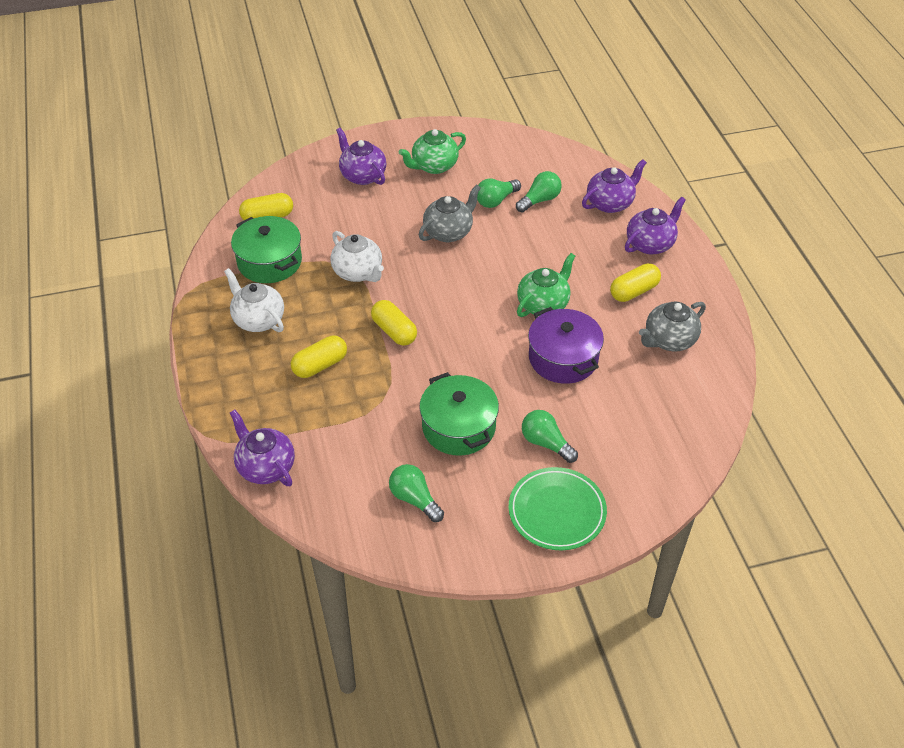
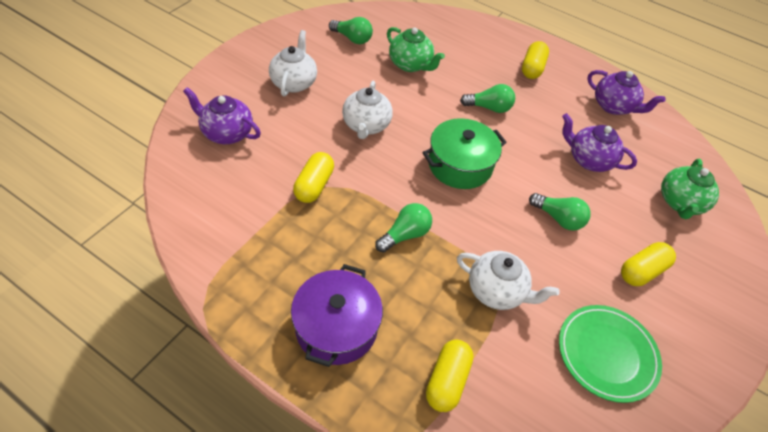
green pot: 2 -> 1
grey teapot: 2 -> 0
purple teapot: 4 -> 3
white teapot: 2 -> 3

